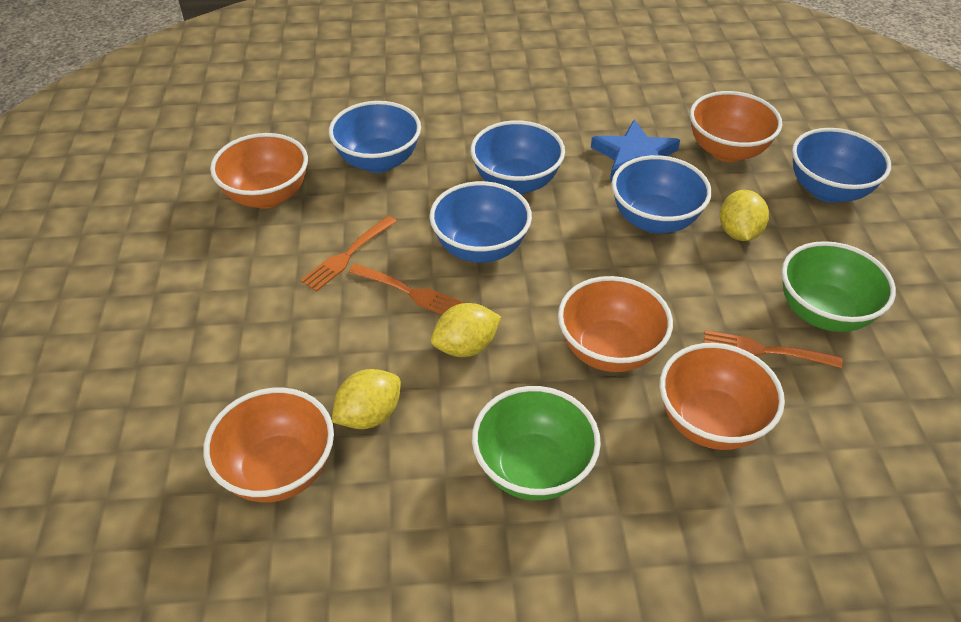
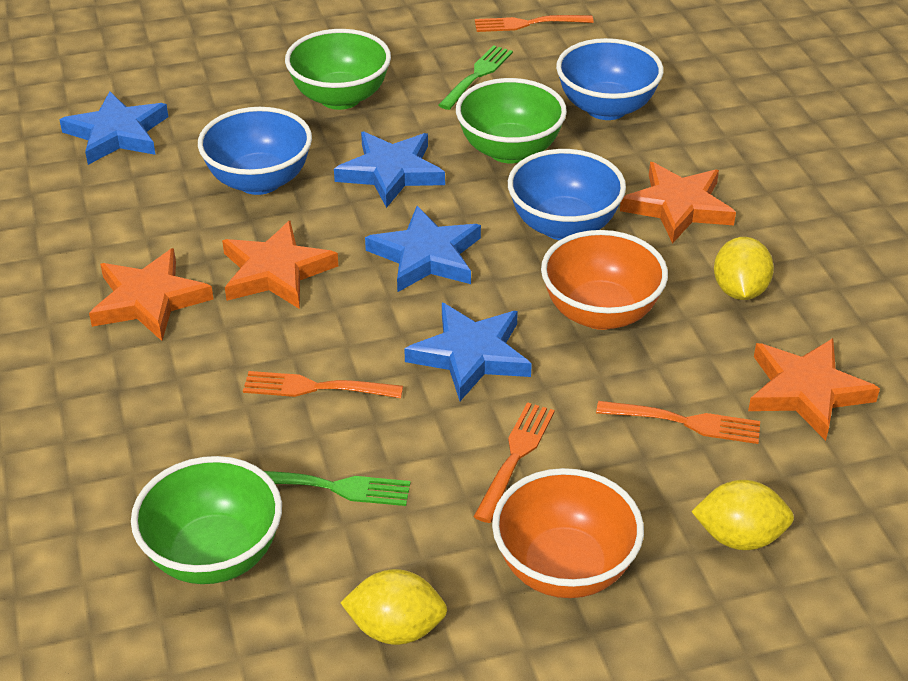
blue bowl: 5 -> 3
blue star: 1 -> 4
green bowl: 2 -> 3
green fork: 0 -> 2
orange bowl: 5 -> 2
orange fork: 3 -> 4
orange star: 0 -> 4

